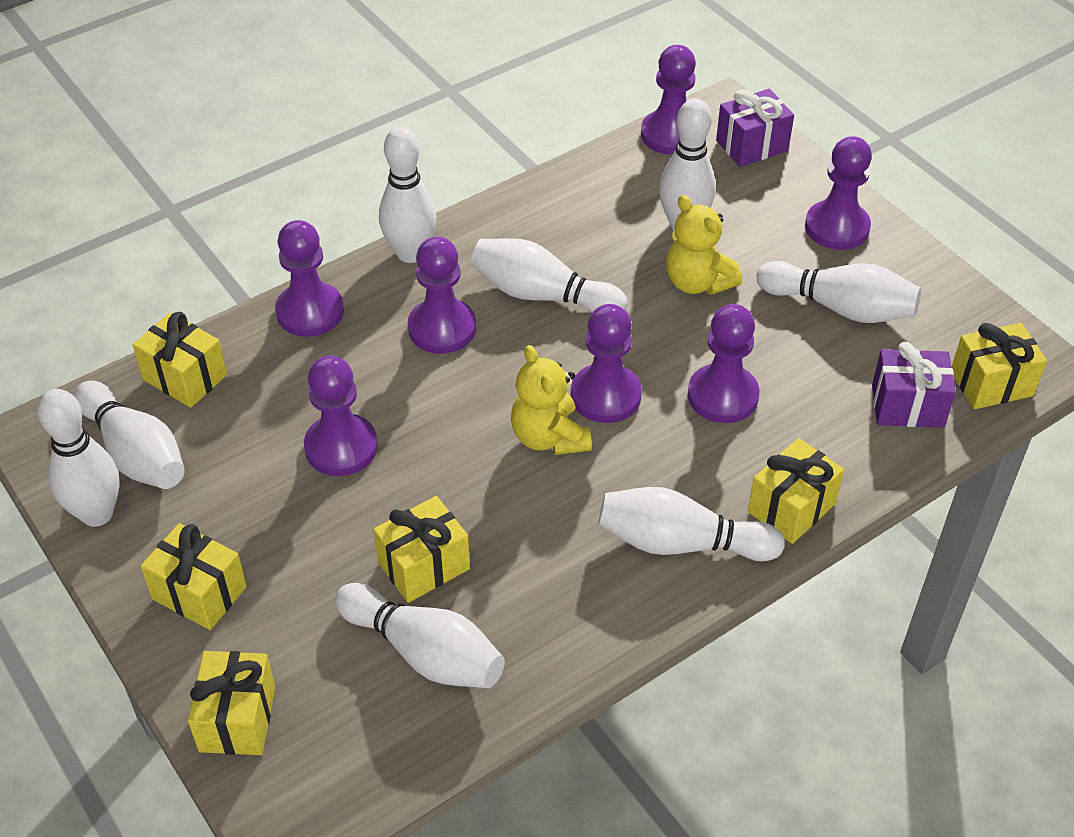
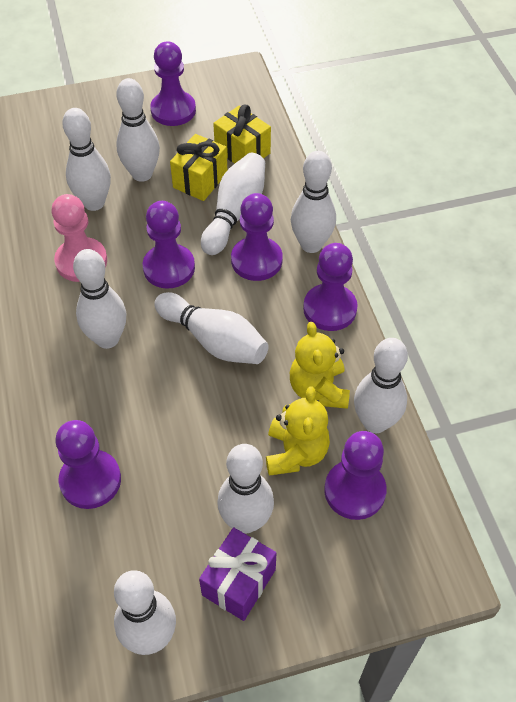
pink pawn: 0 -> 1
purple gift: 2 -> 1
purple pawn: 7 -> 6
white bowling pin: 8 -> 9
yellow gift: 6 -> 2

